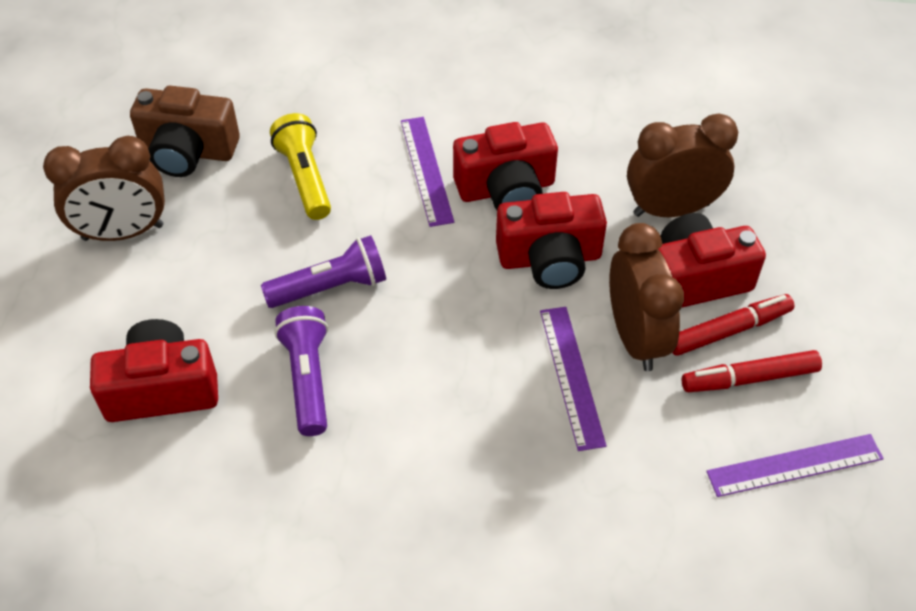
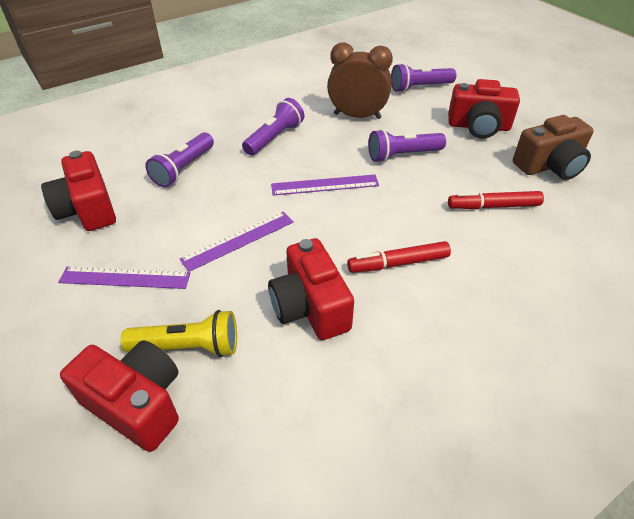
brown clock: 3 -> 1
purple flashlight: 2 -> 4

